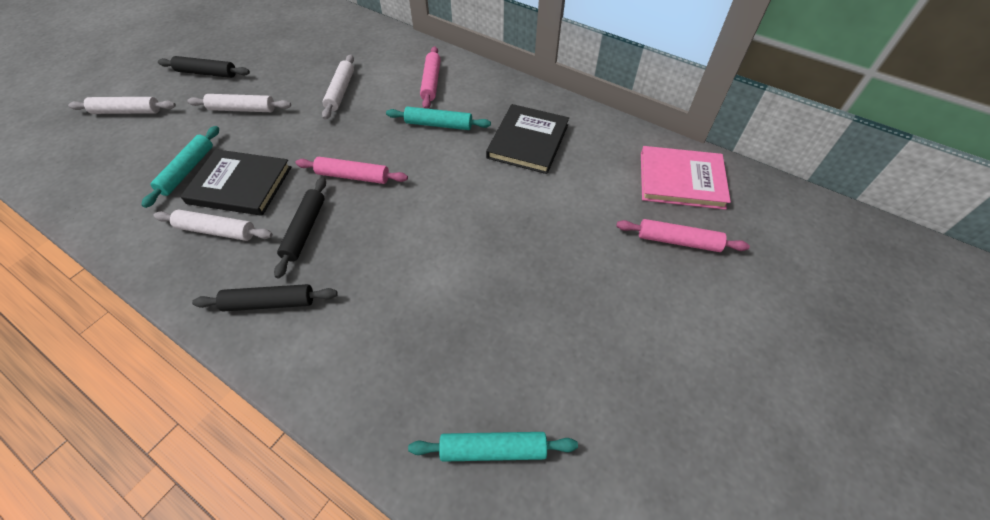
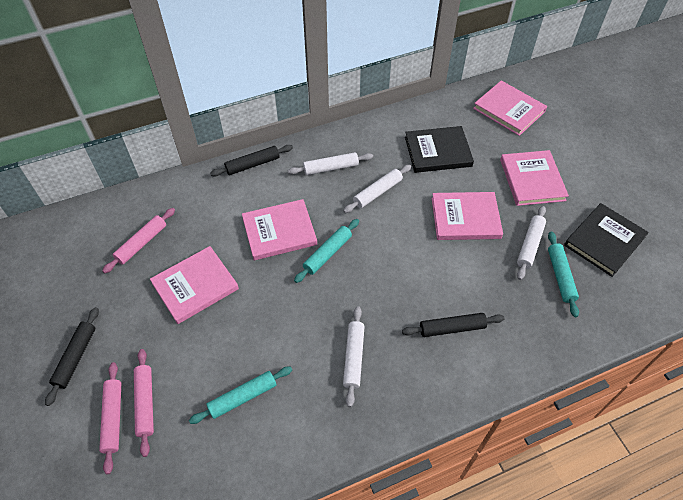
pink book: 1 -> 5

